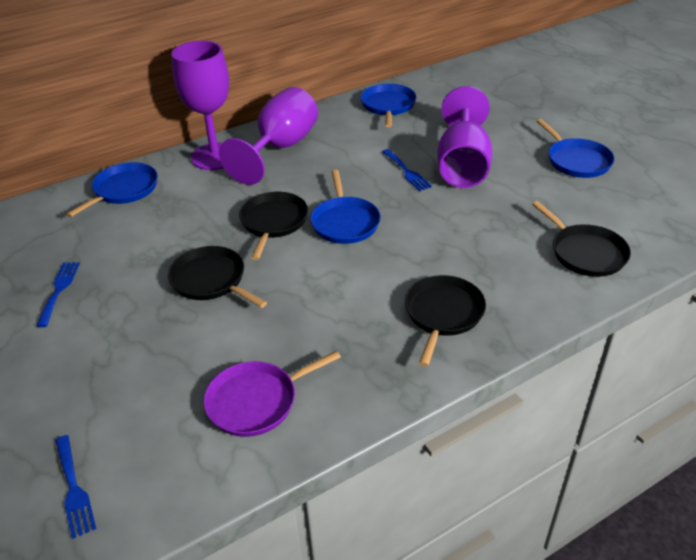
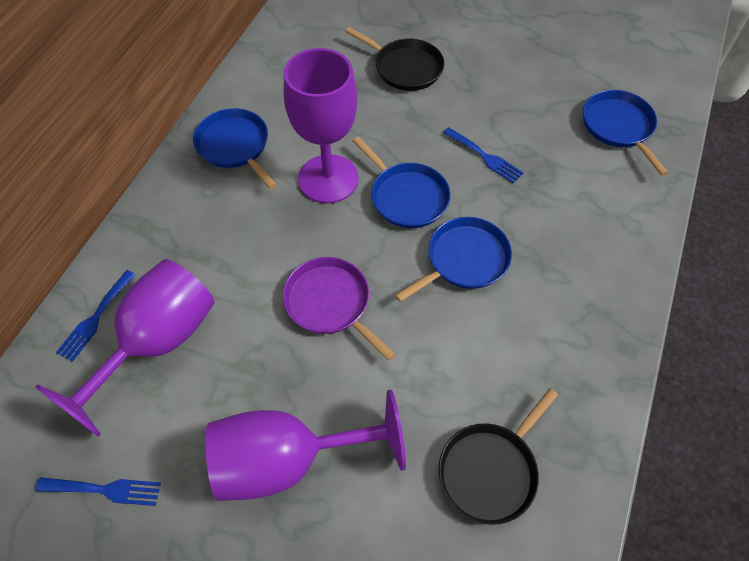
black pan: 4 -> 2

